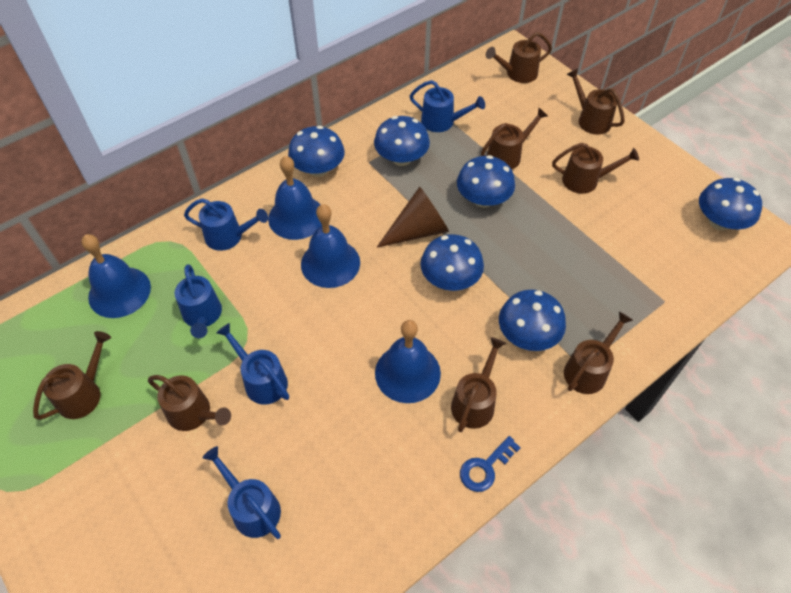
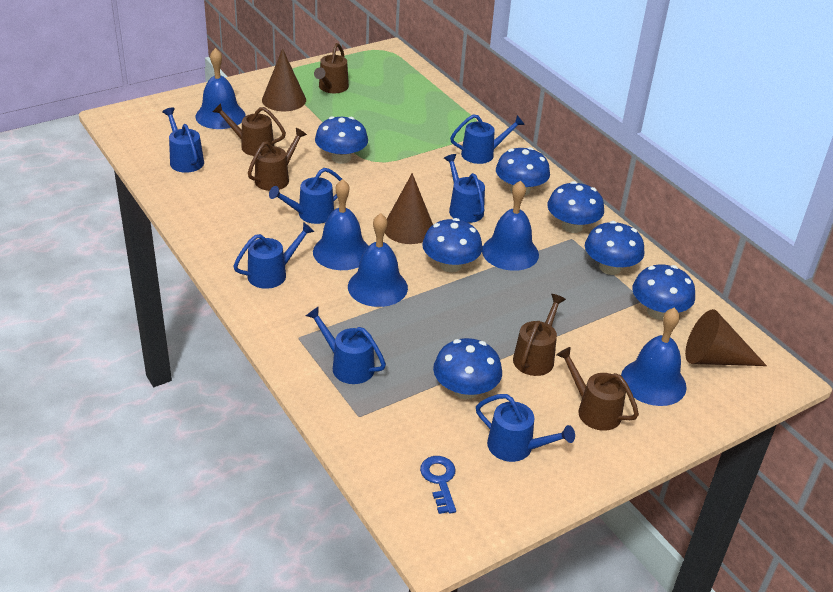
blue bell: 4 -> 5
blue mushroom: 6 -> 7
blue watering can: 5 -> 7
brown cone: 1 -> 3
brown watering can: 8 -> 5

